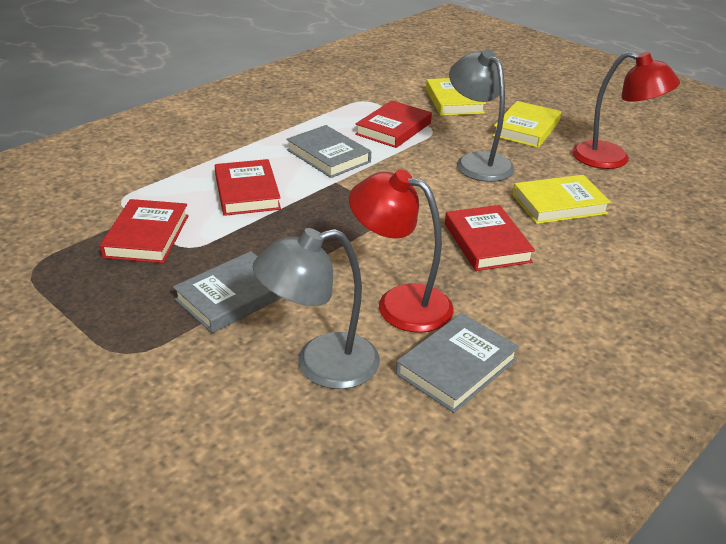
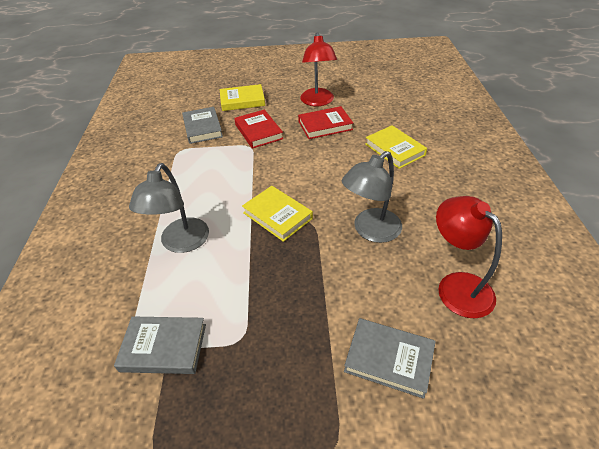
red book: 4 -> 2

